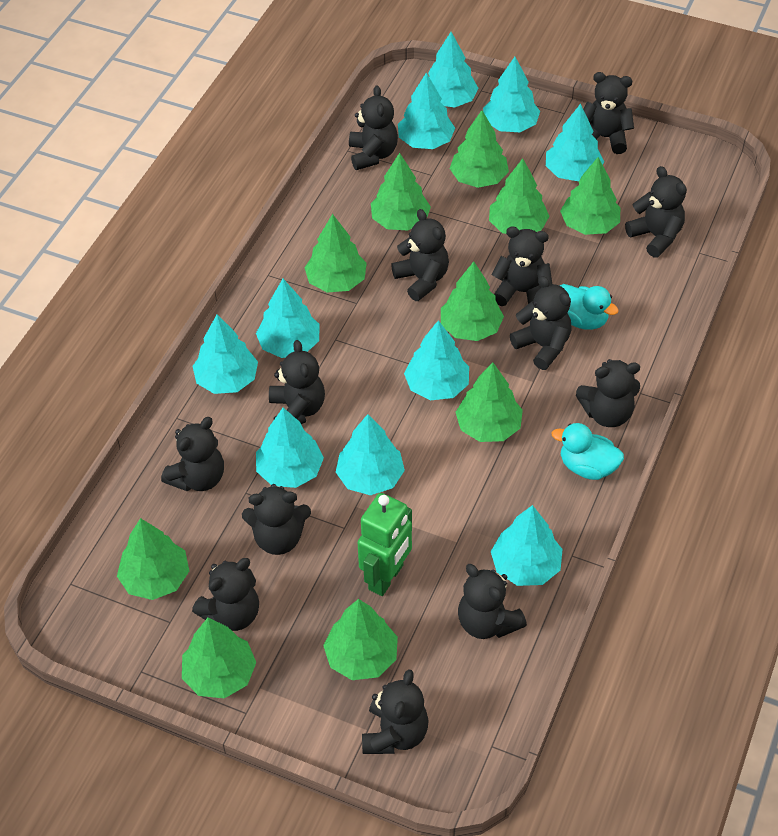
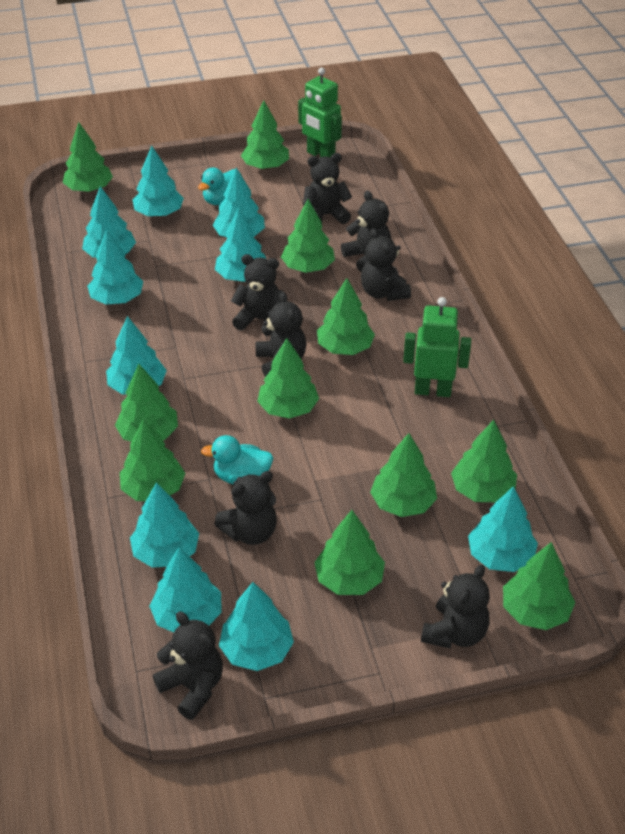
black teddy bear: 13 -> 8
green robot: 1 -> 2
green tree: 10 -> 11

